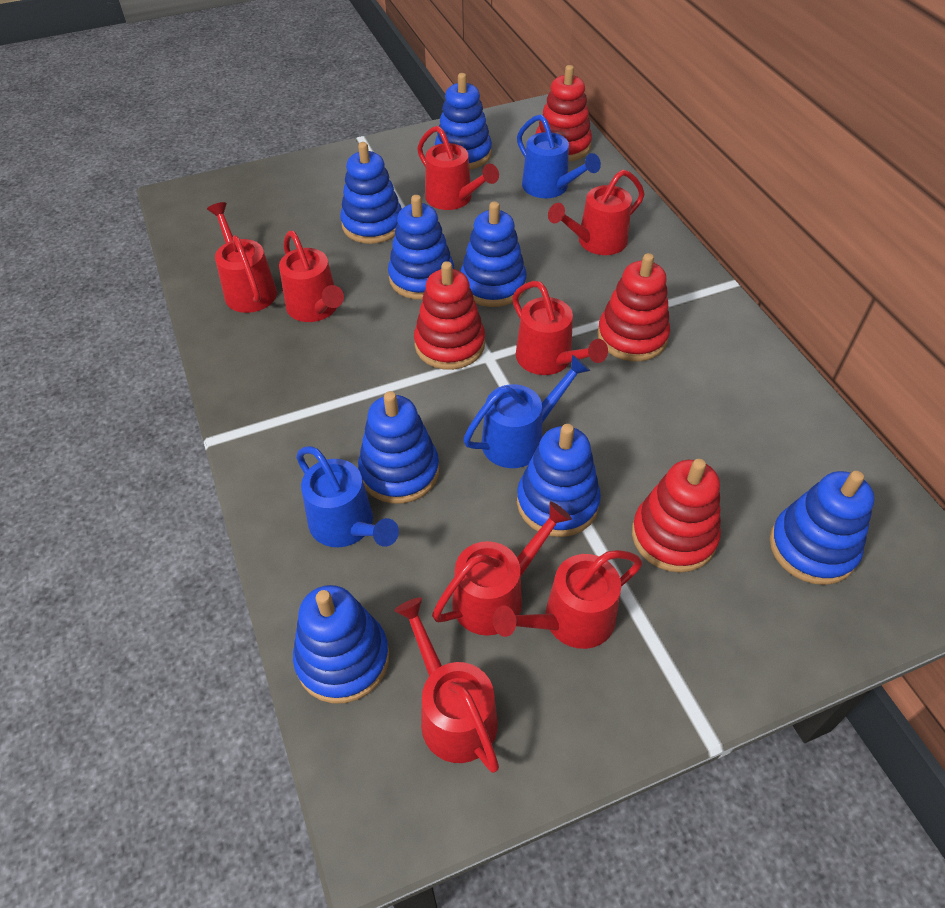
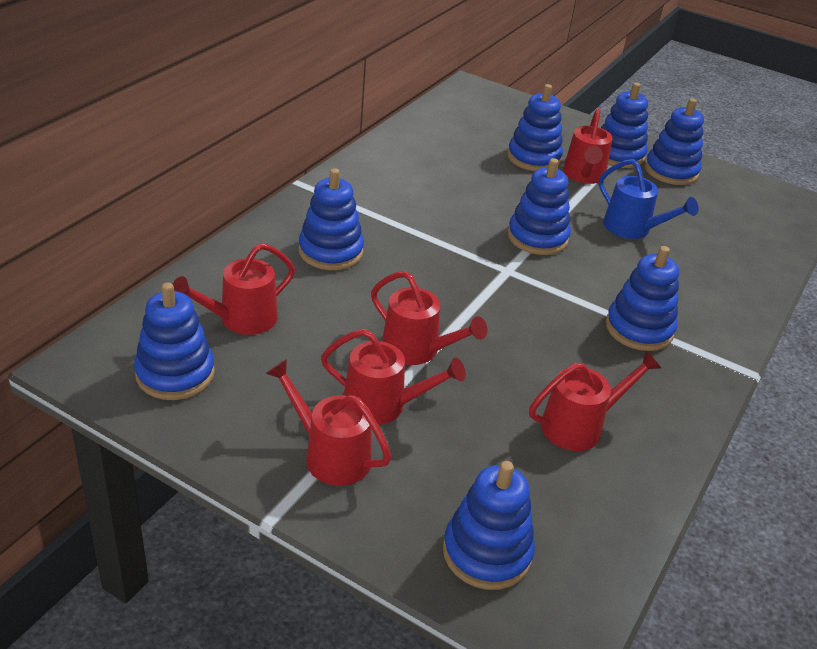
blue watering can: 3 -> 1
red stacking toy: 4 -> 0
red watering can: 8 -> 6

